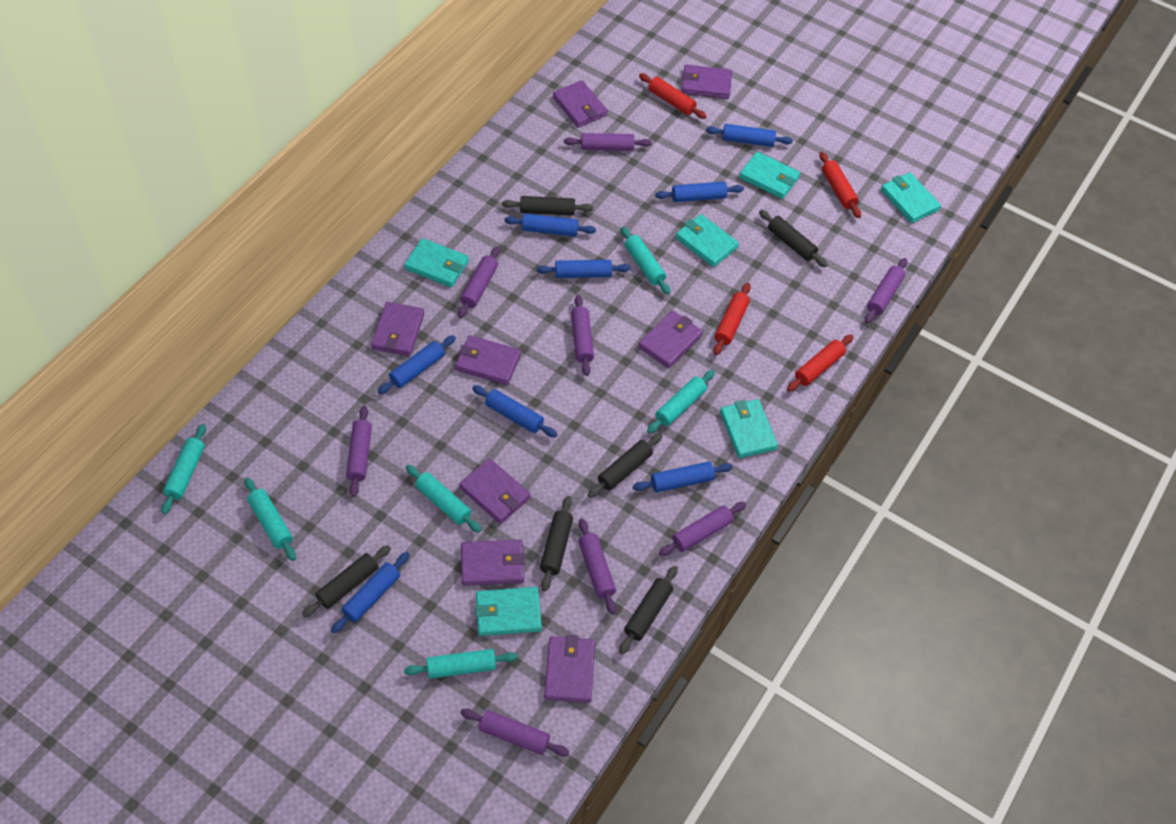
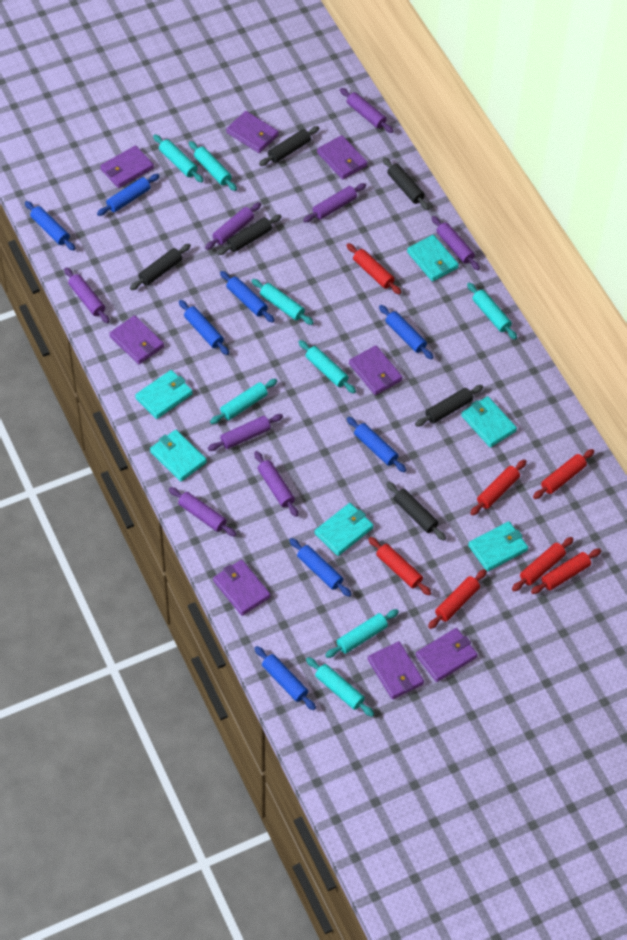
red rolling pin: 4 -> 7
turquoise rolling pin: 6 -> 8

